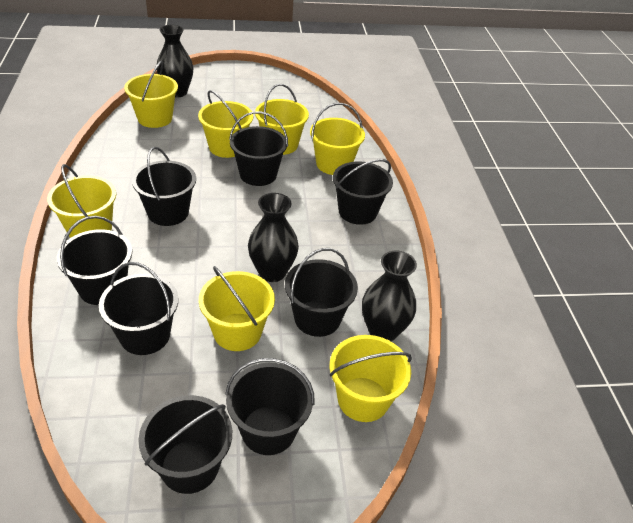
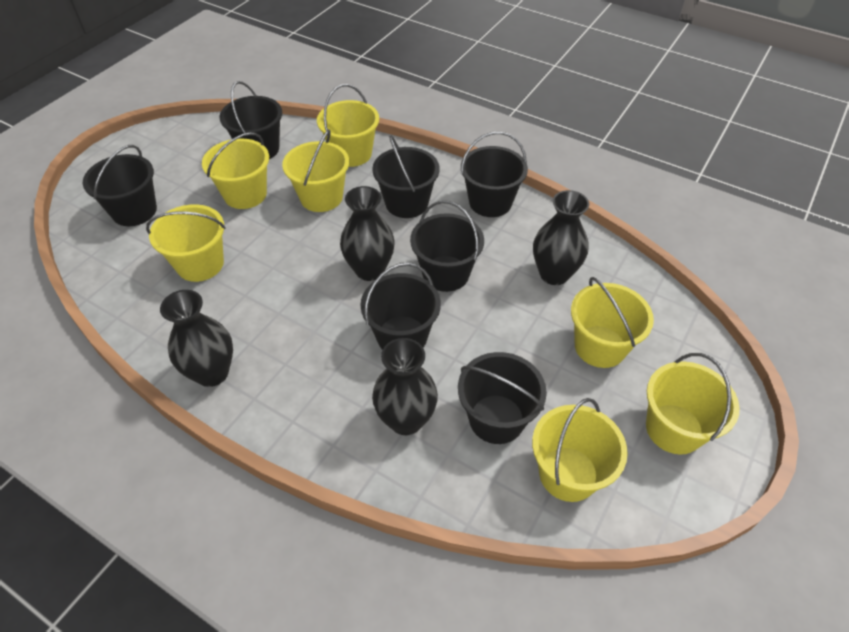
black bucket: 8 -> 7
black vase: 3 -> 4

